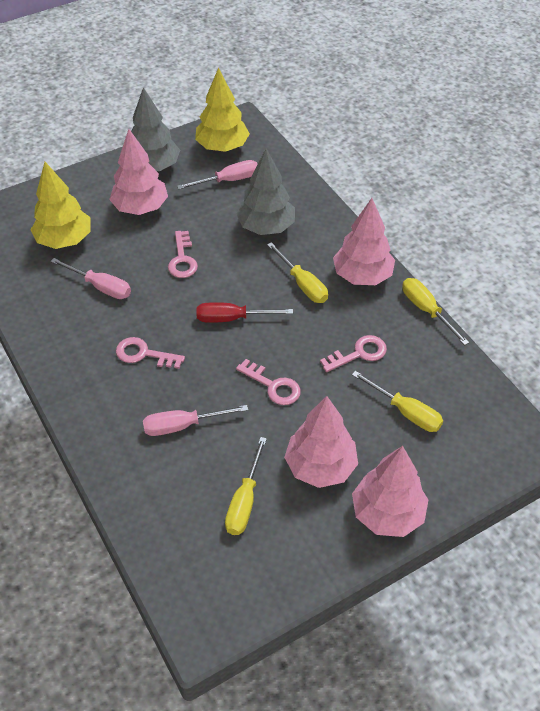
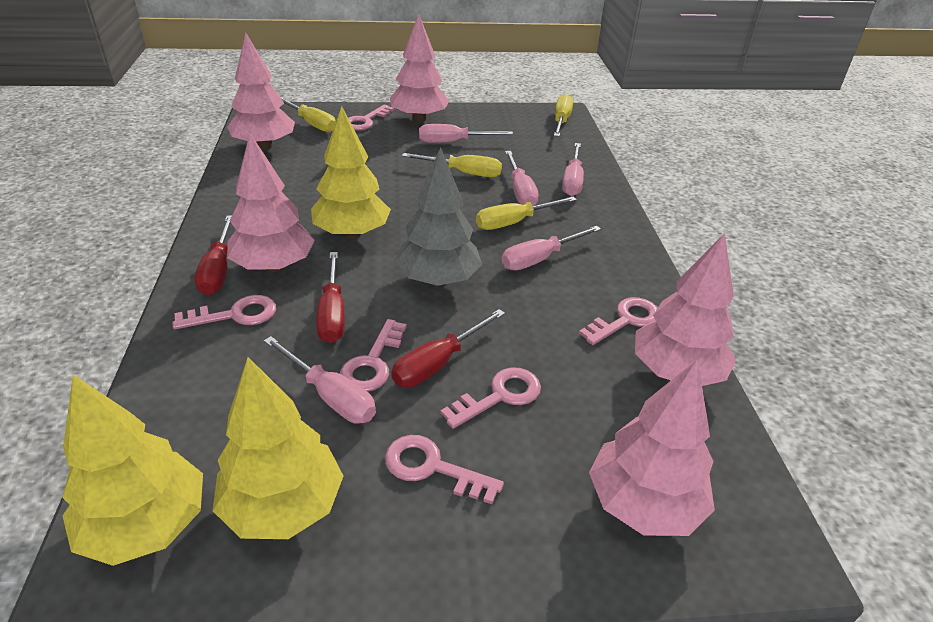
grey tree: 2 -> 1
pink key: 4 -> 6
pink screwdriver: 3 -> 5
pink tree: 4 -> 5
red screwdriver: 1 -> 3
yellow tree: 2 -> 3

